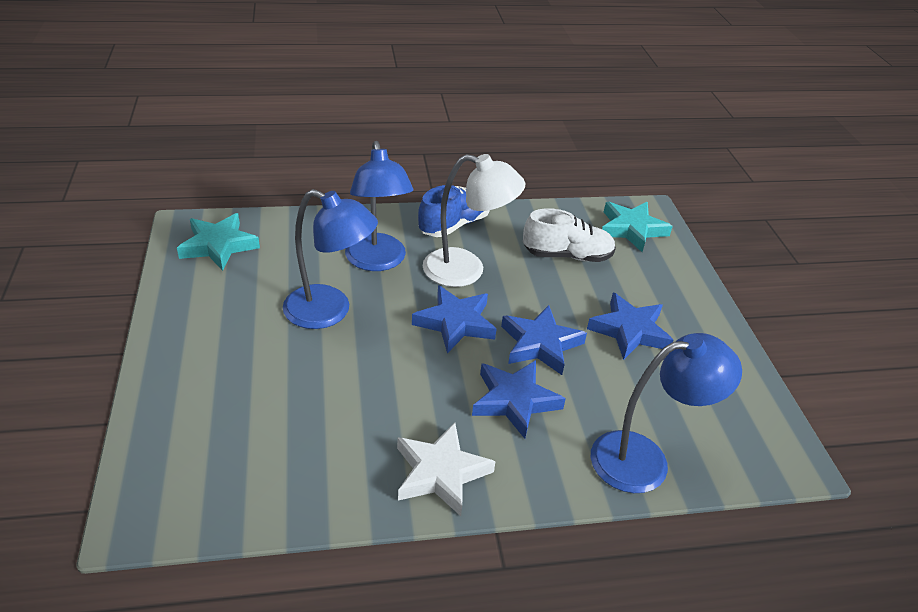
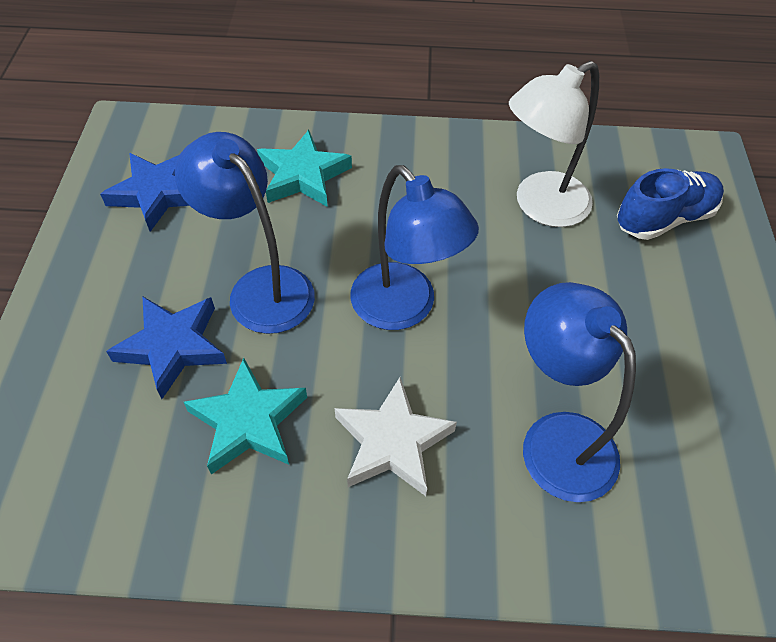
blue star: 4 -> 2
white shoe: 1 -> 0

